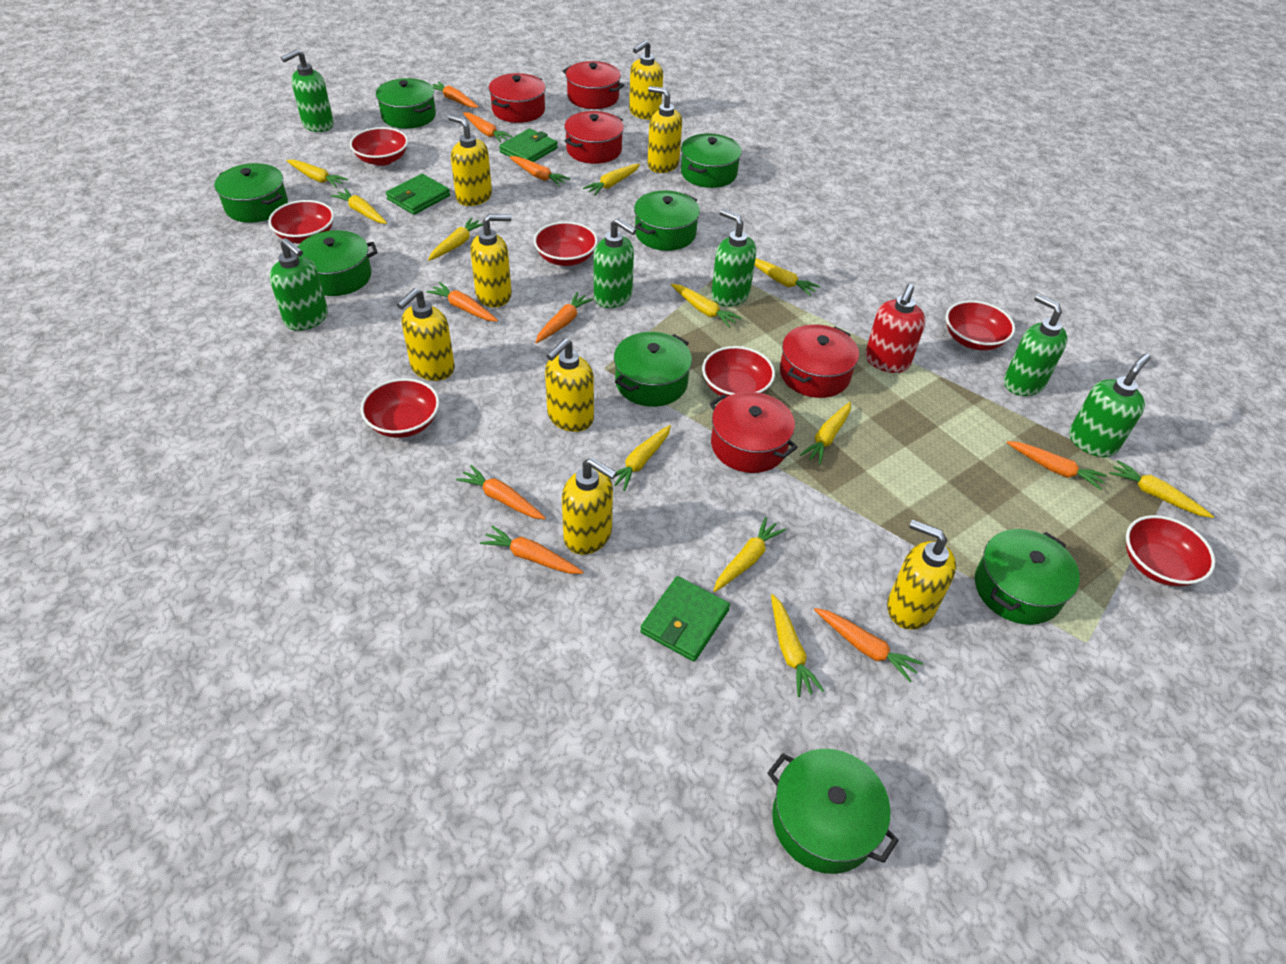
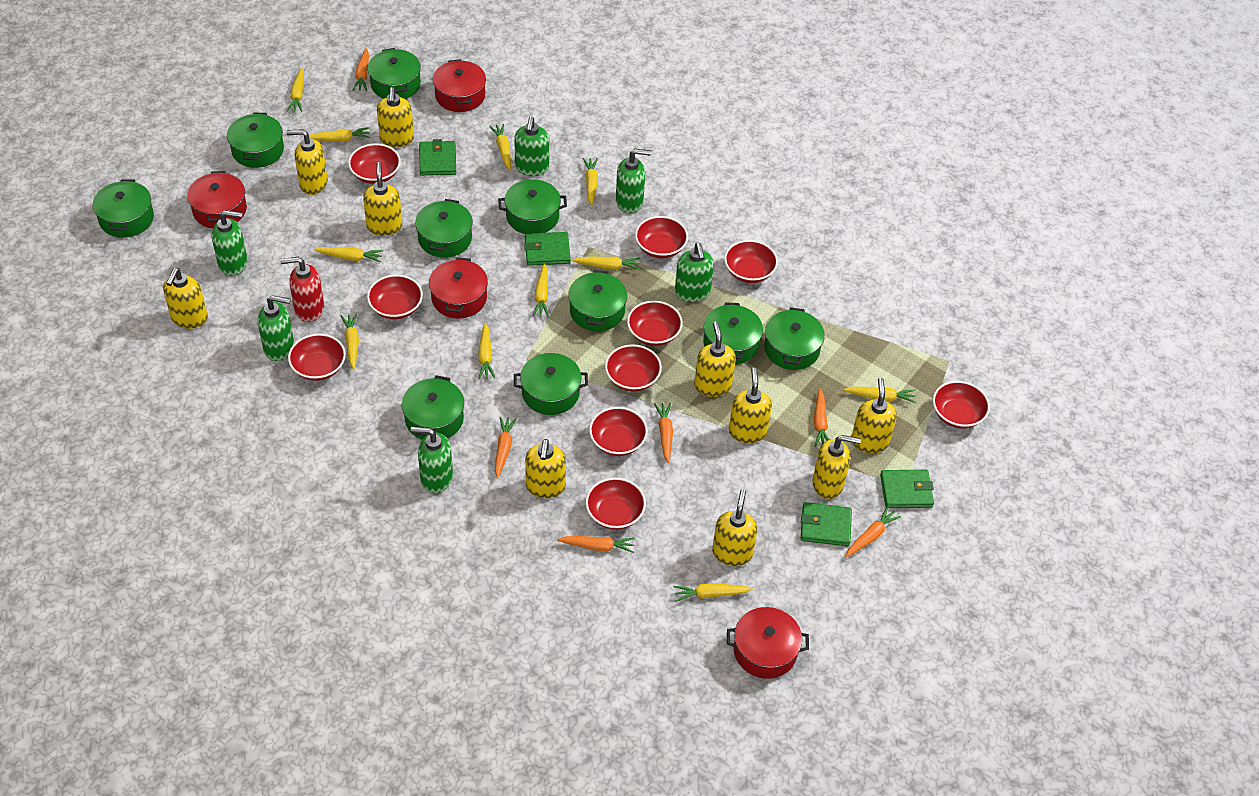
green pot: 8 -> 10
green wallet: 3 -> 4
orange carrot: 9 -> 6
red bowl: 7 -> 10
red pot: 5 -> 4
yellow soap dispenser: 8 -> 10

